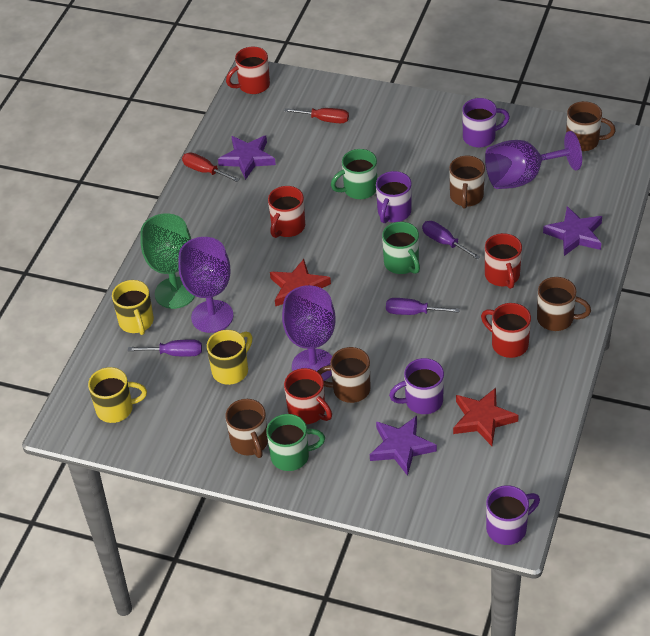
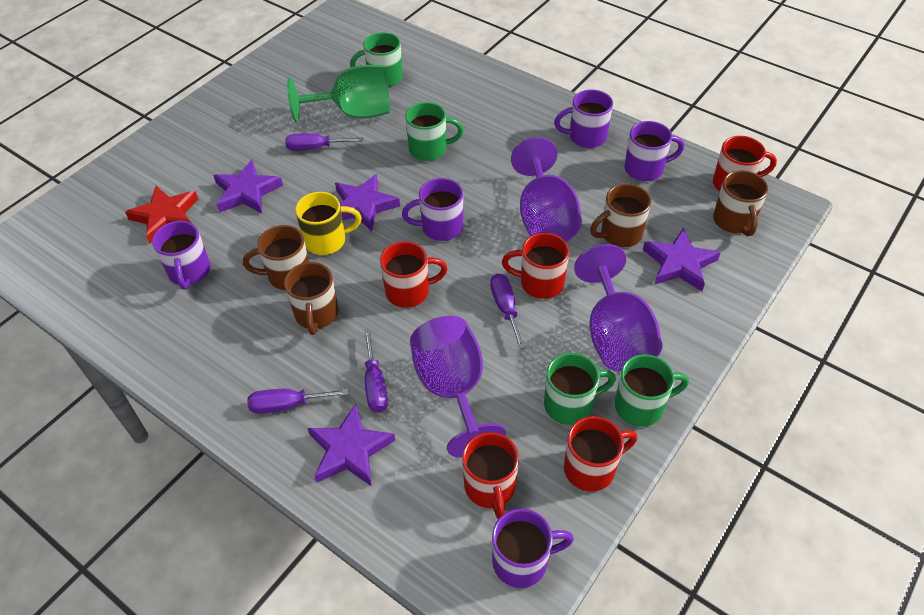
brown mug: 5 -> 4
green mug: 3 -> 4
purple mug: 4 -> 5
purple screwdriver: 3 -> 4
purple star: 3 -> 4
red screwdriver: 2 -> 0
red star: 2 -> 1
yellow mug: 3 -> 1

